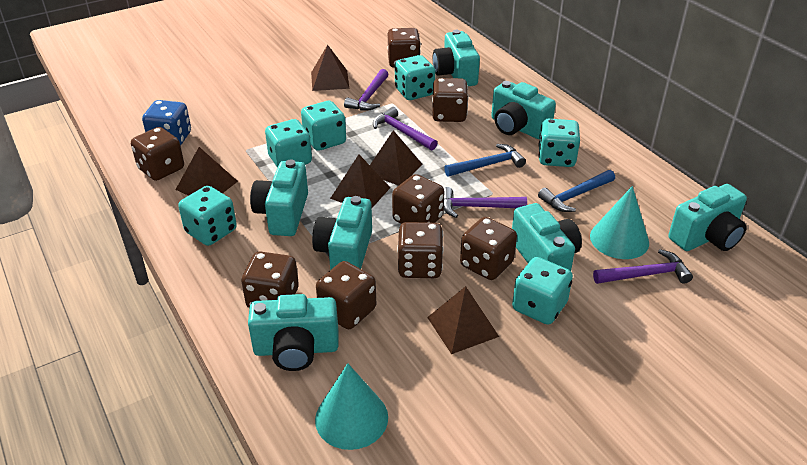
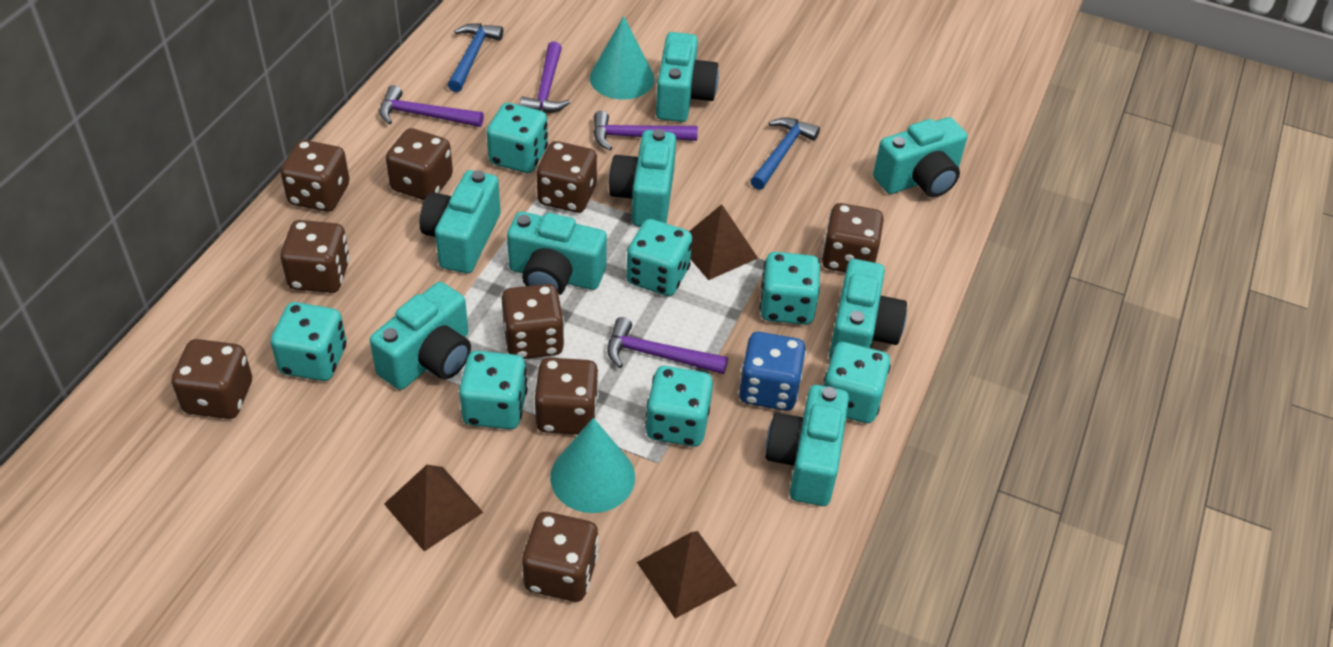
brown dice: 8 -> 9
brown pyramid: 5 -> 3
turquoise camera: 7 -> 8
turquoise dice: 6 -> 7

